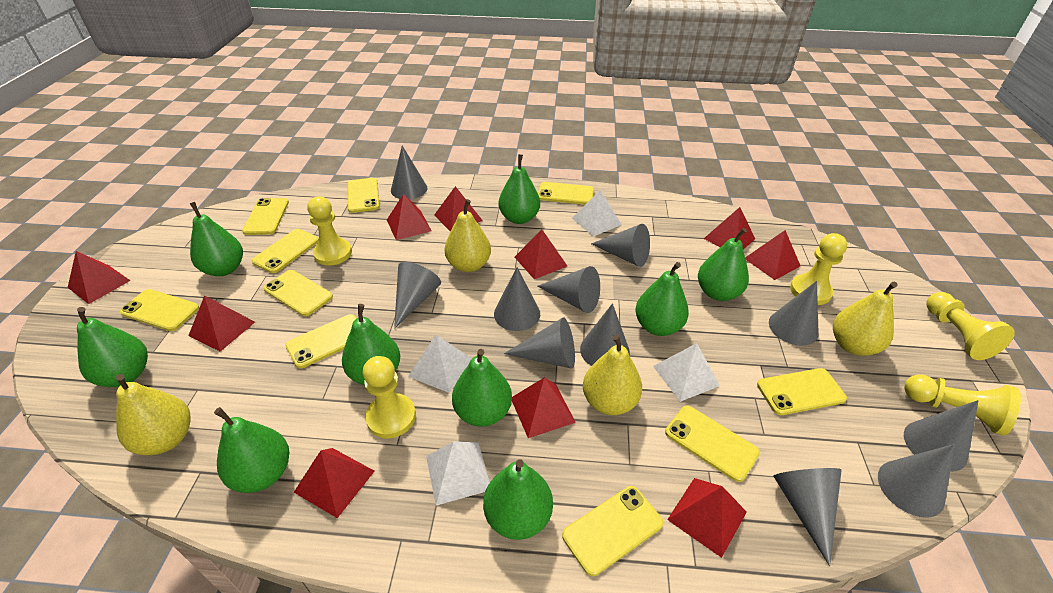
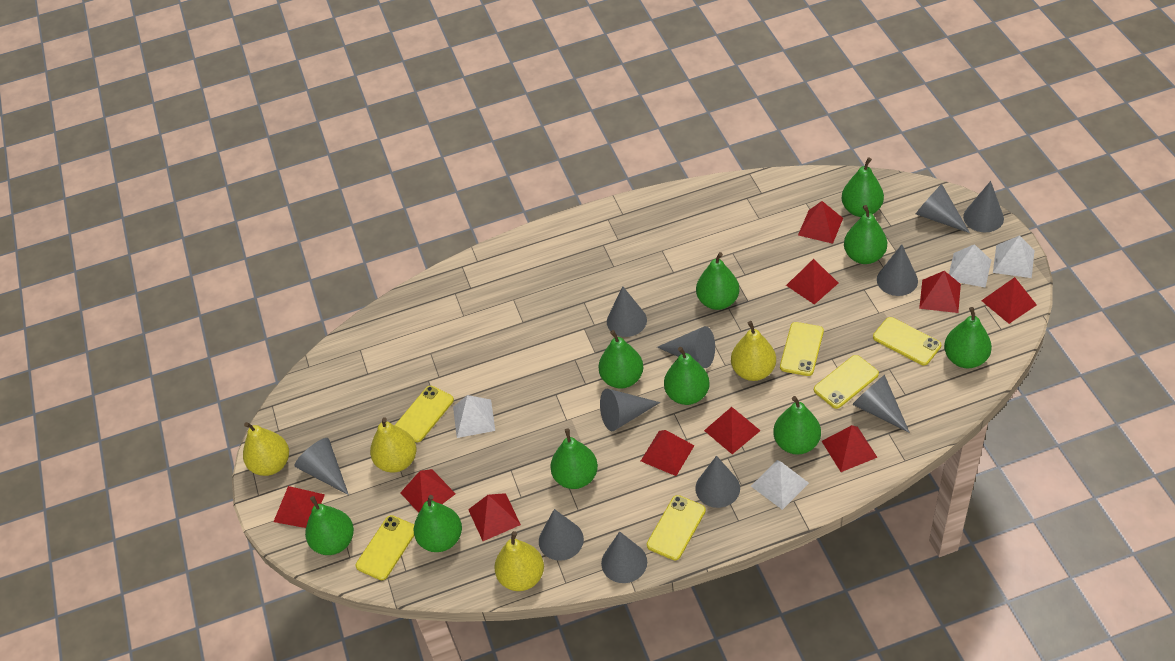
green pear: 9 -> 10
yellow pawn: 5 -> 0
yellow phone: 10 -> 6

